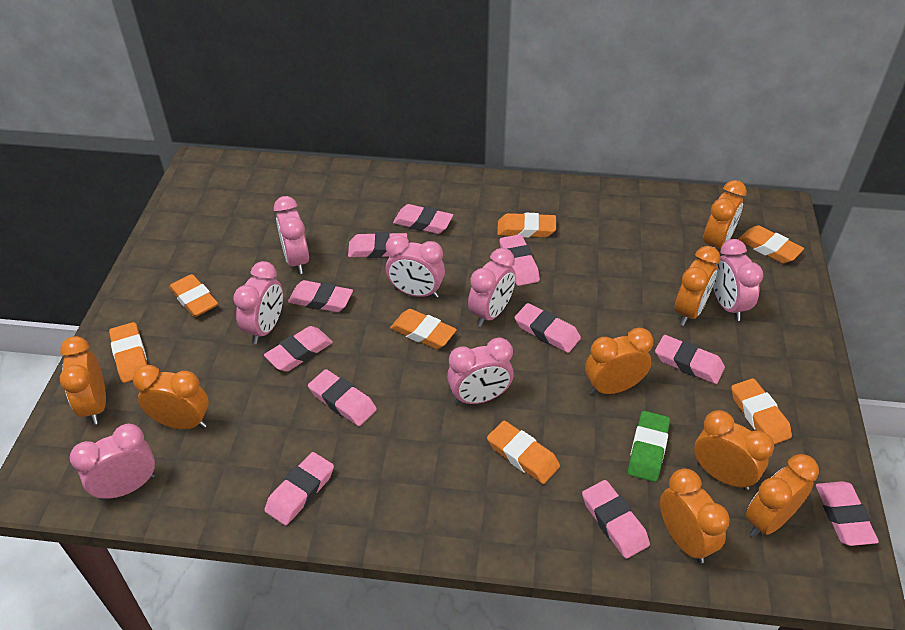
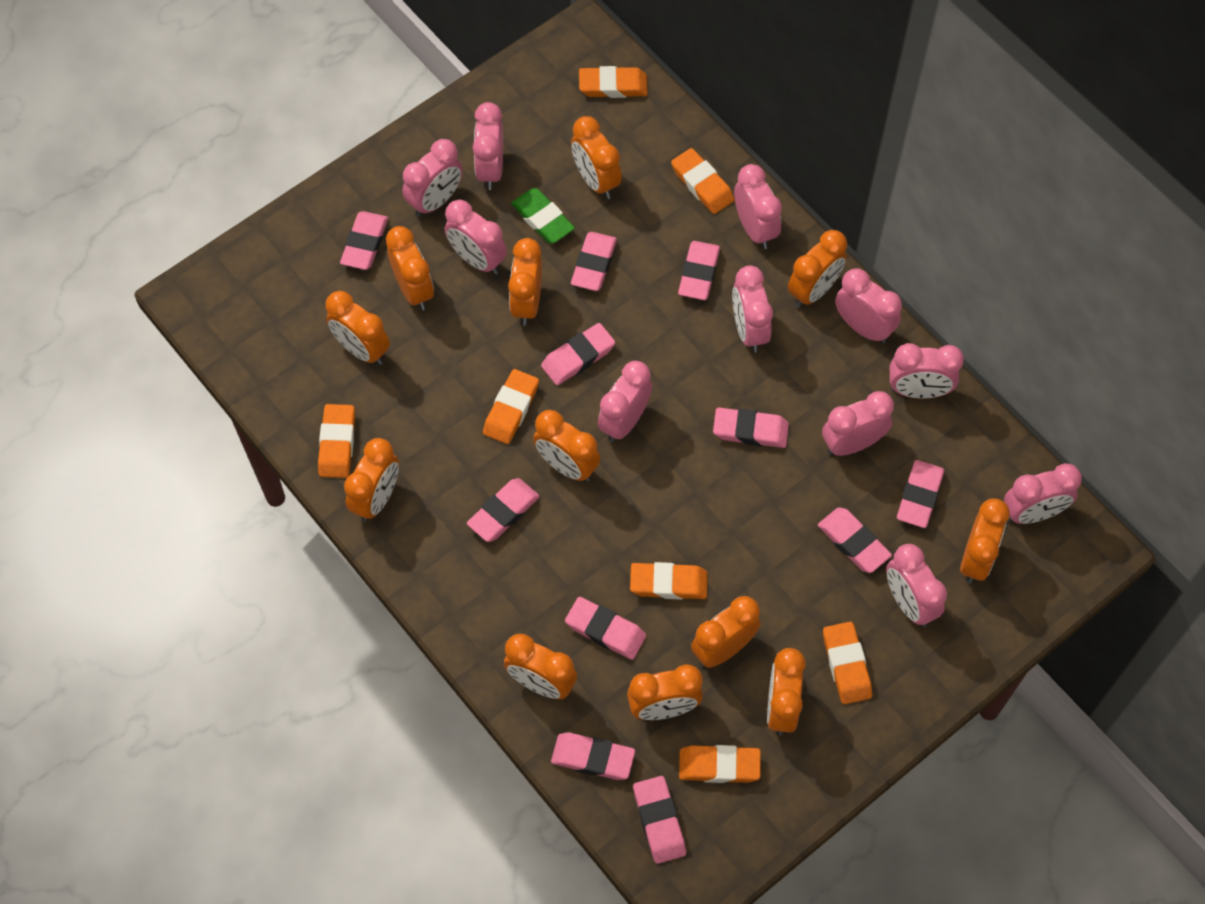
orange clock: 8 -> 12
pink clock: 7 -> 11

